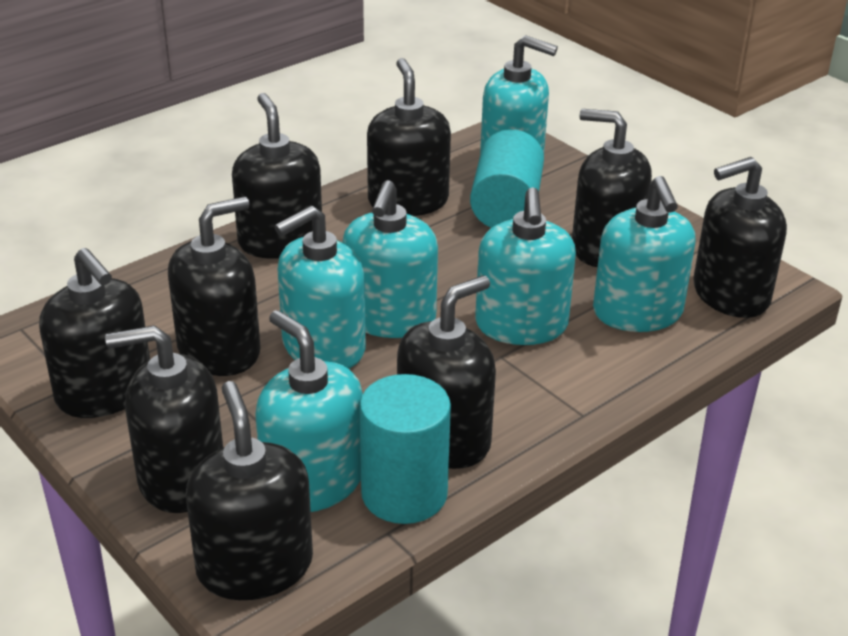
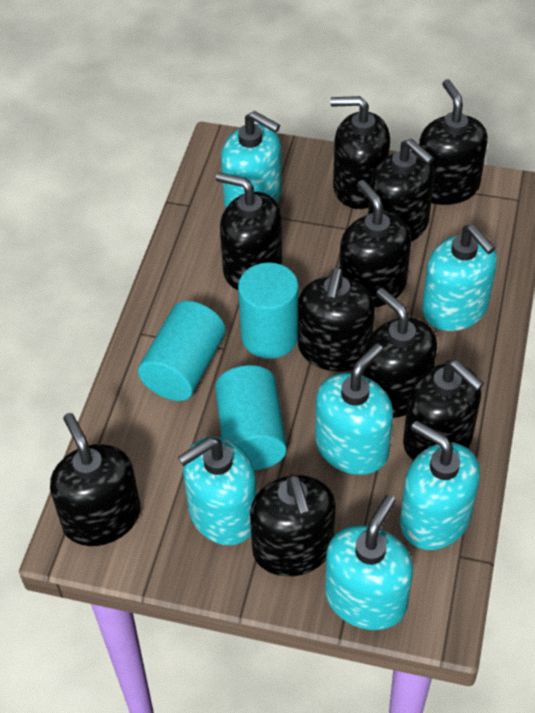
black soap dispenser: 9 -> 10
turquoise cylinder: 2 -> 3

